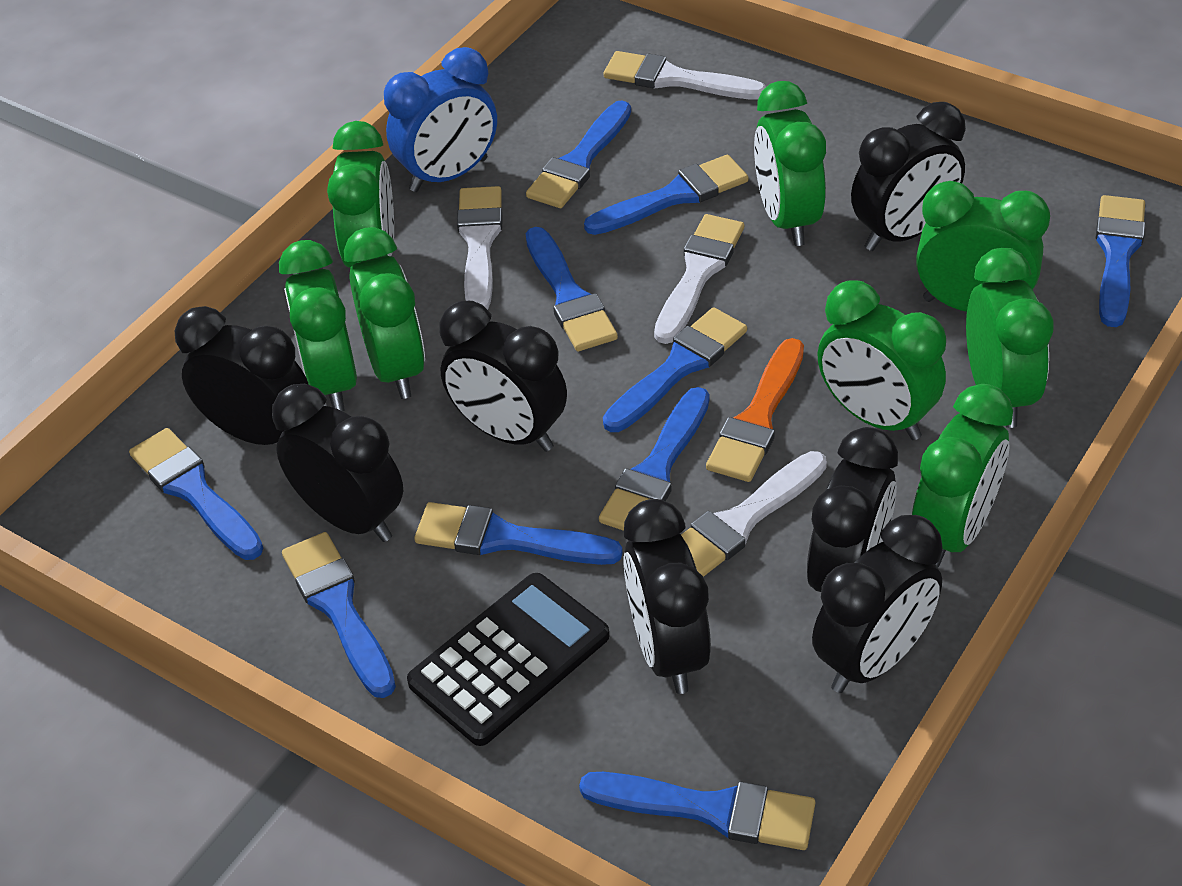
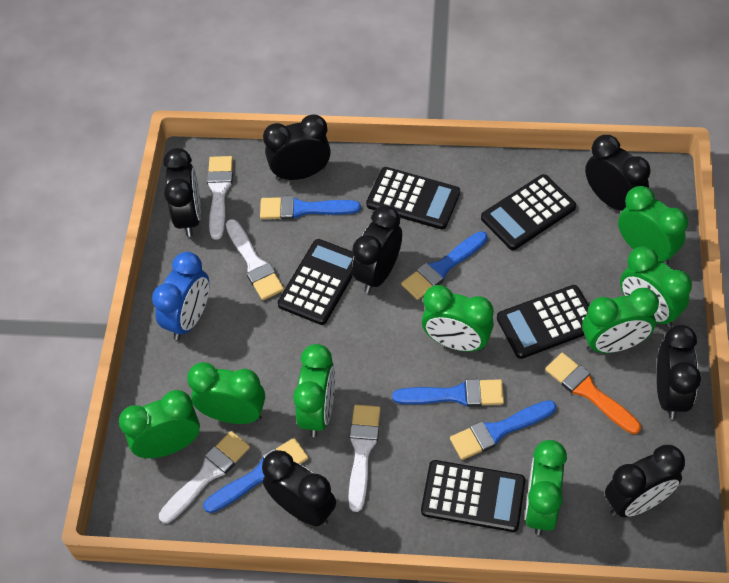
black calculator: 1 -> 5
blue brush: 10 -> 5

